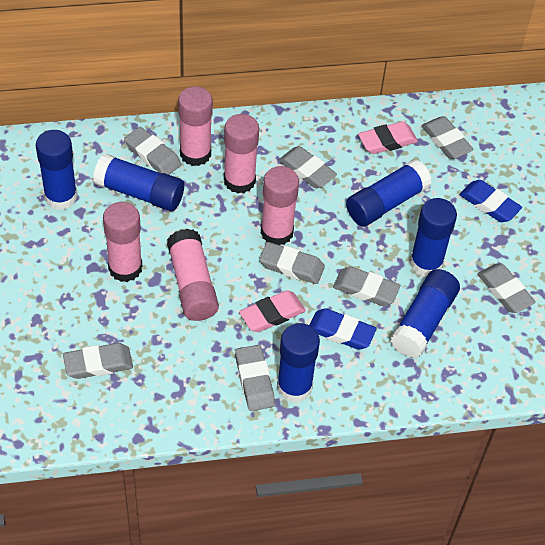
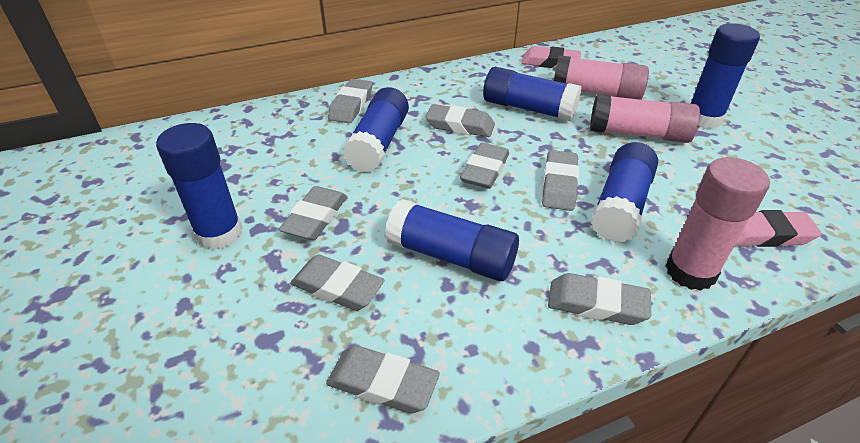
blue eraser: 2 -> 0
pink glue stick: 5 -> 3

